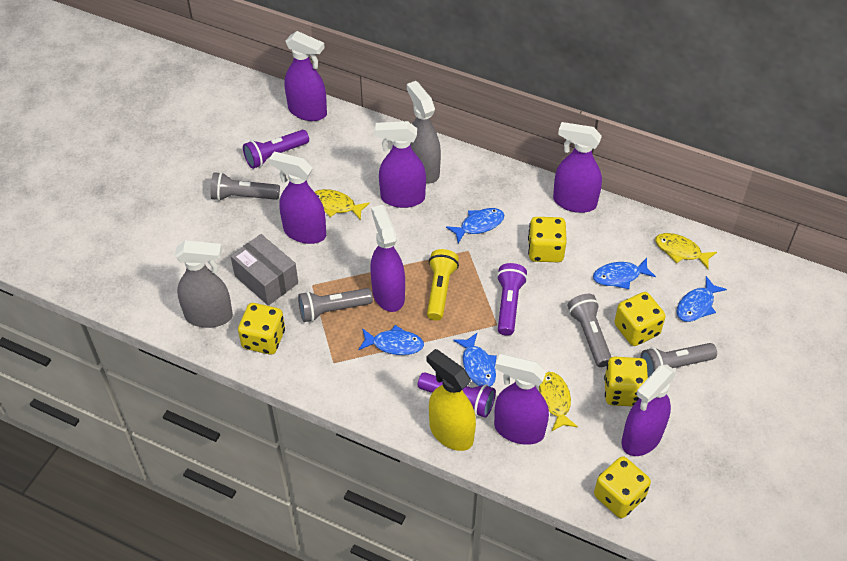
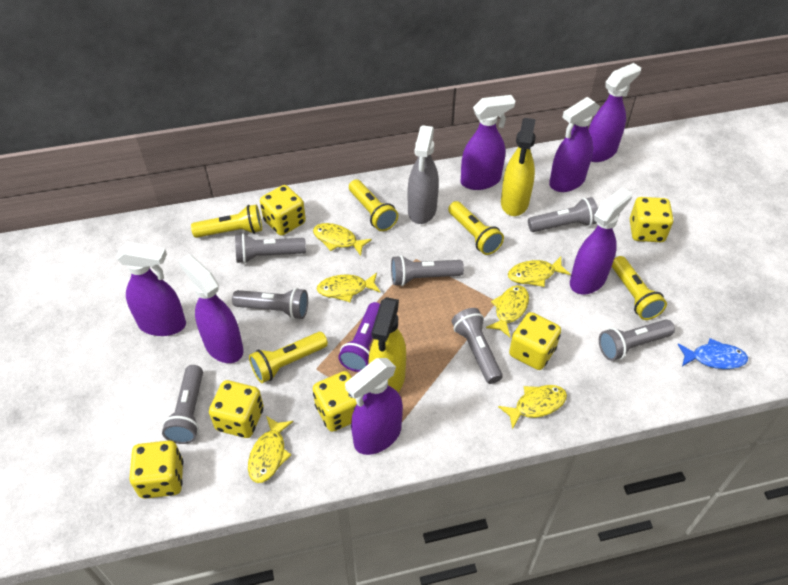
blue fish: 5 -> 1
grey box: 1 -> 0
grey flashlight: 4 -> 7
grey spray bottle: 2 -> 1
purple flashlight: 3 -> 1
yellow dice: 5 -> 6
yellow fish: 3 -> 6
yellow flashlight: 1 -> 5
yellow spray bottle: 1 -> 2

